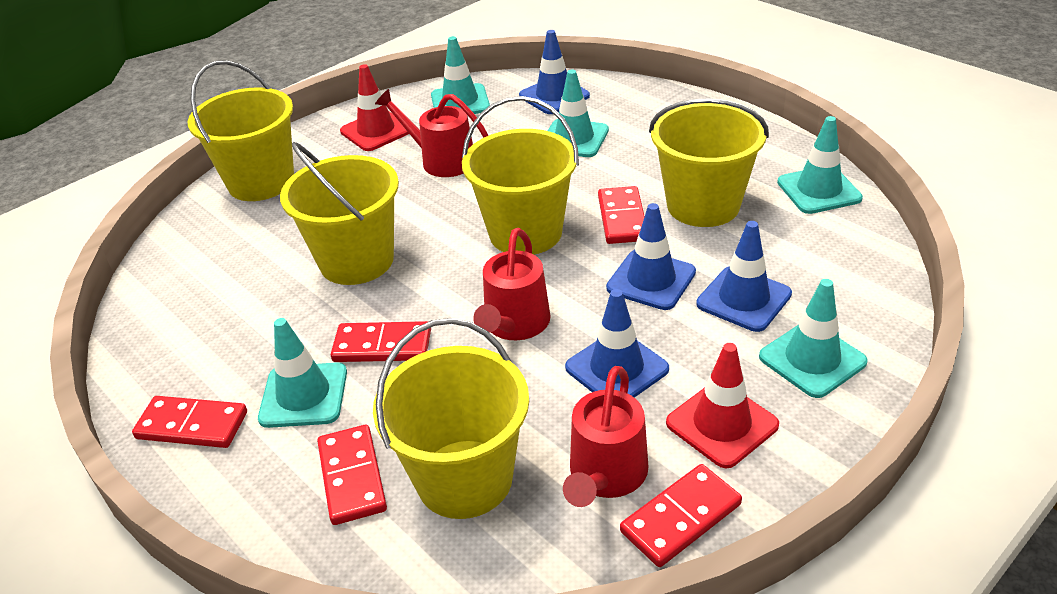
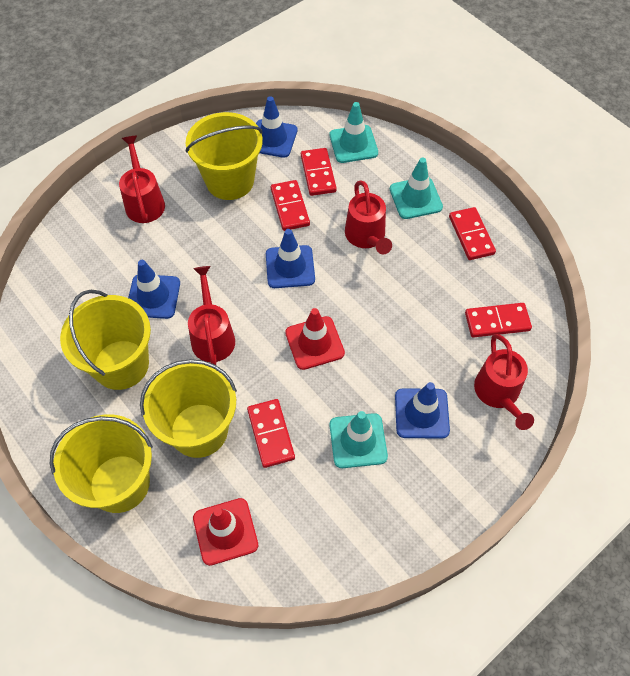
red watering can: 3 -> 4
turquoise traffic cone: 5 -> 3
yellow bucket: 5 -> 4

